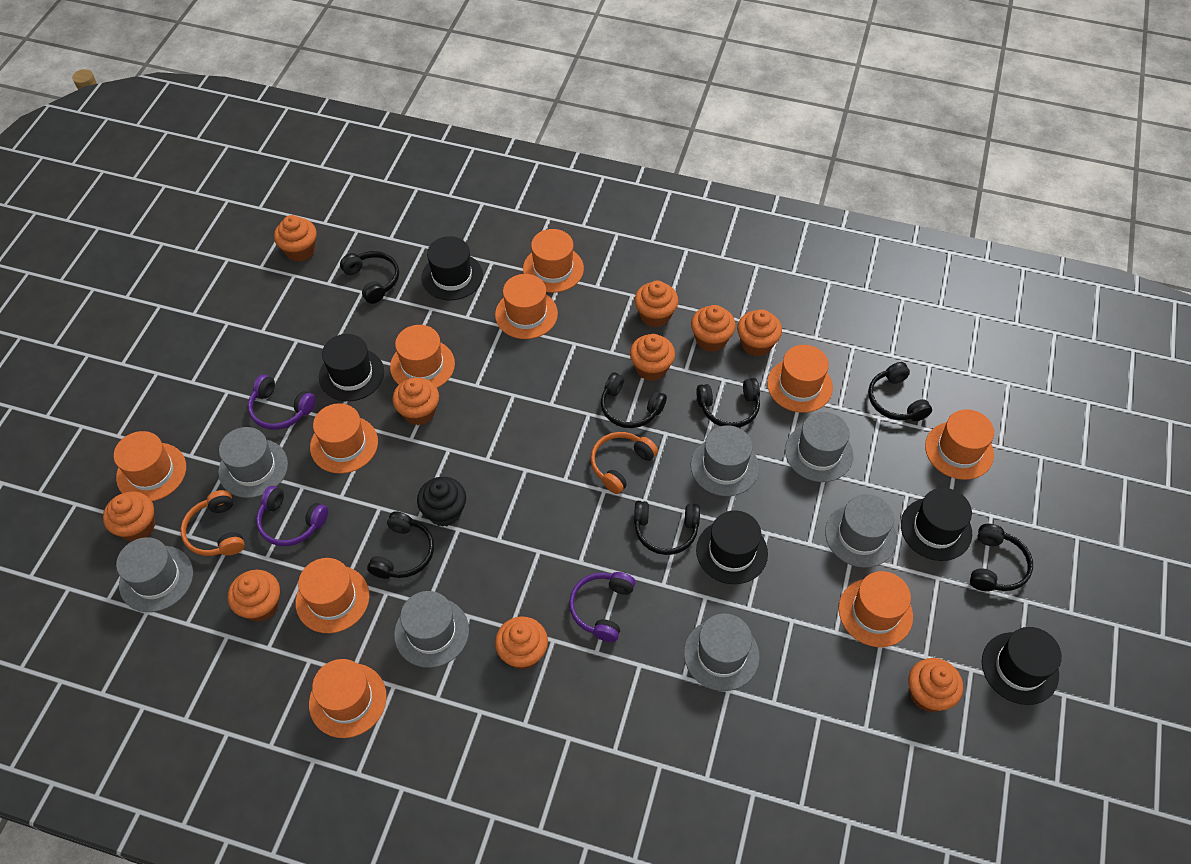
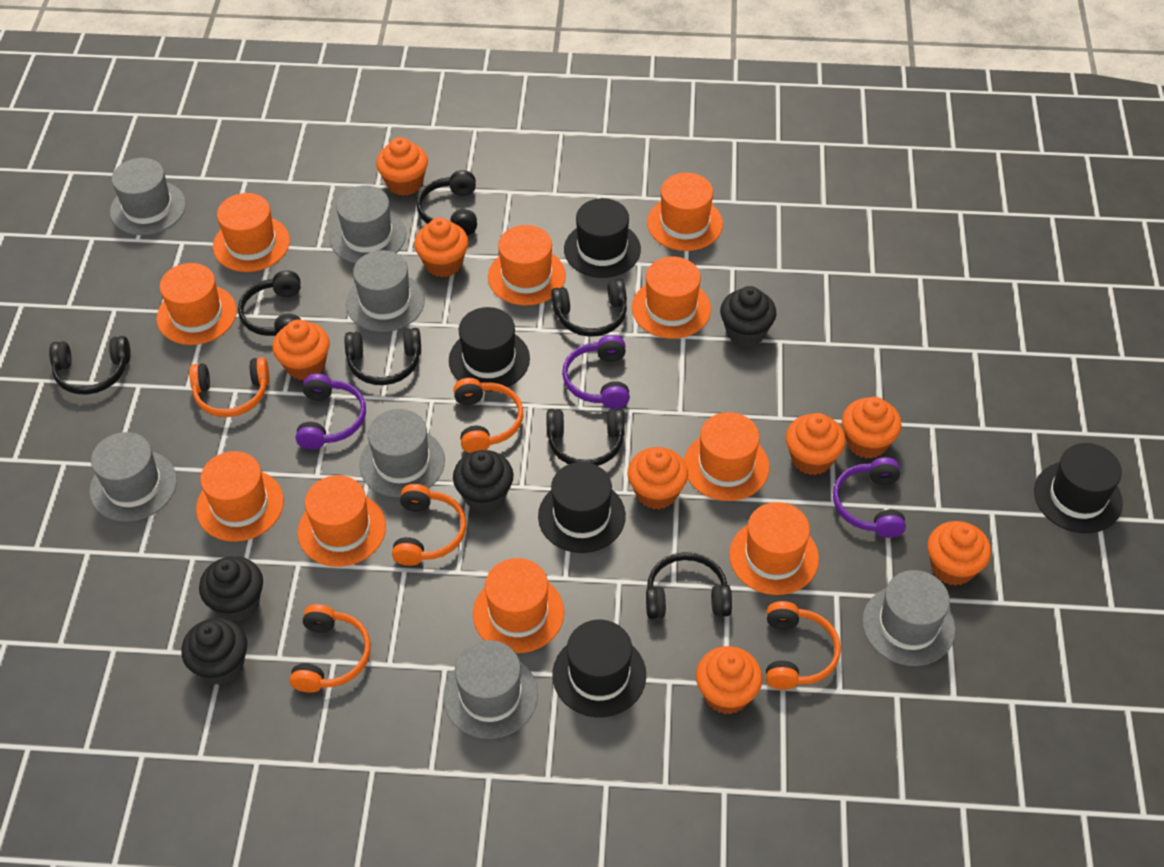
black cupcake: 1 -> 4
orange cupcake: 10 -> 8
orange headphones: 2 -> 5

